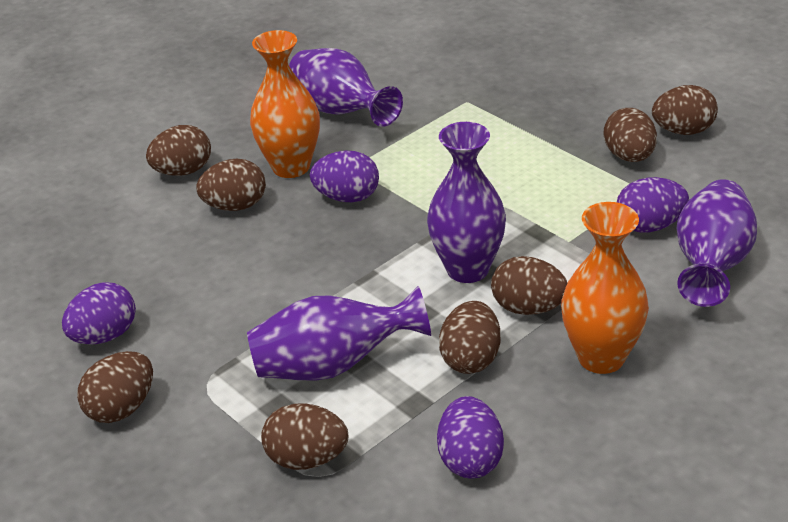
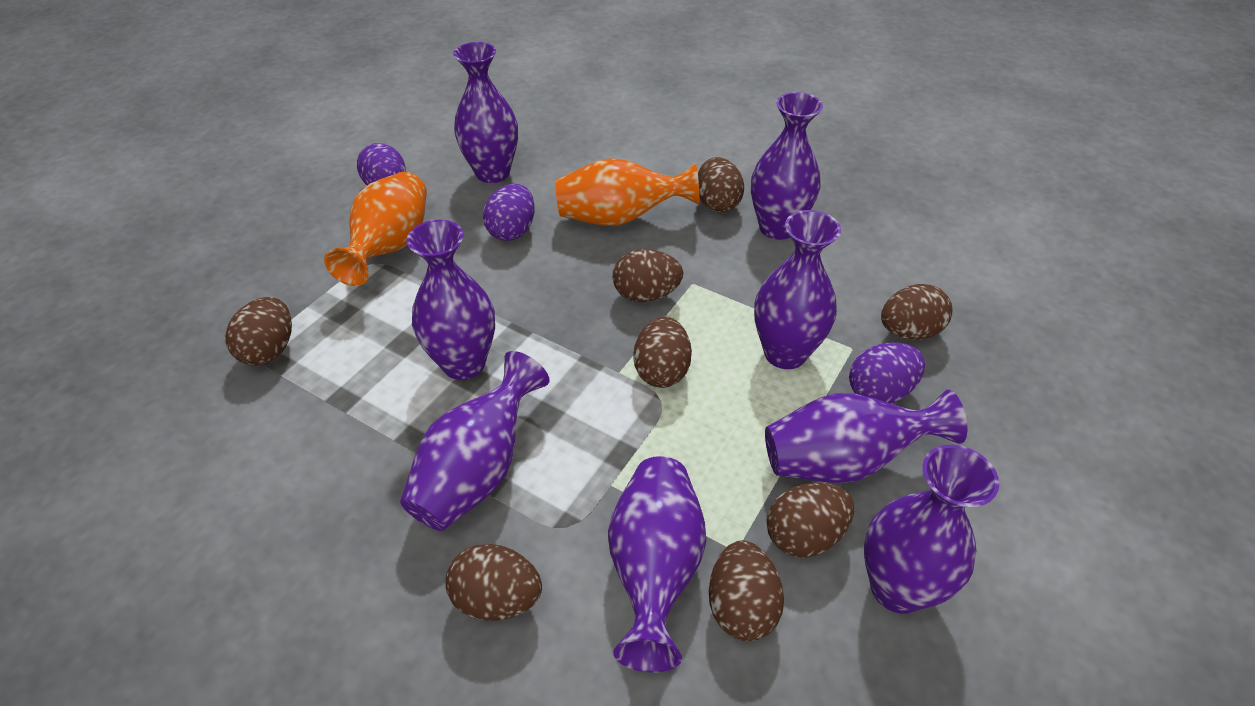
purple egg: 4 -> 3
purple vase: 4 -> 8

